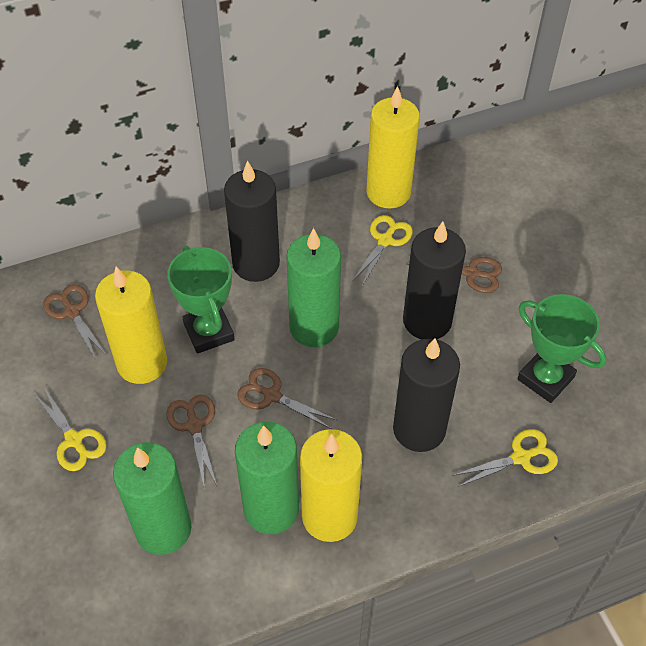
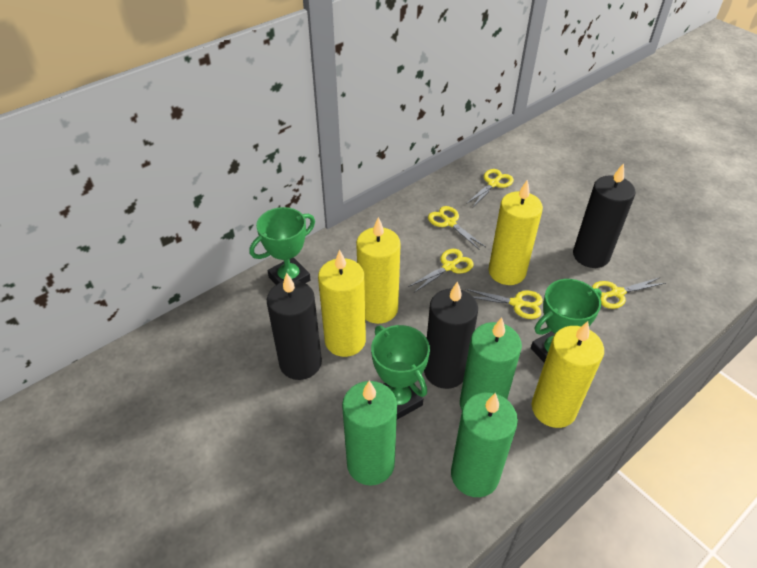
brown scissors: 4 -> 0
green trophy: 2 -> 3
yellow candle: 3 -> 4
yellow scissors: 3 -> 5

